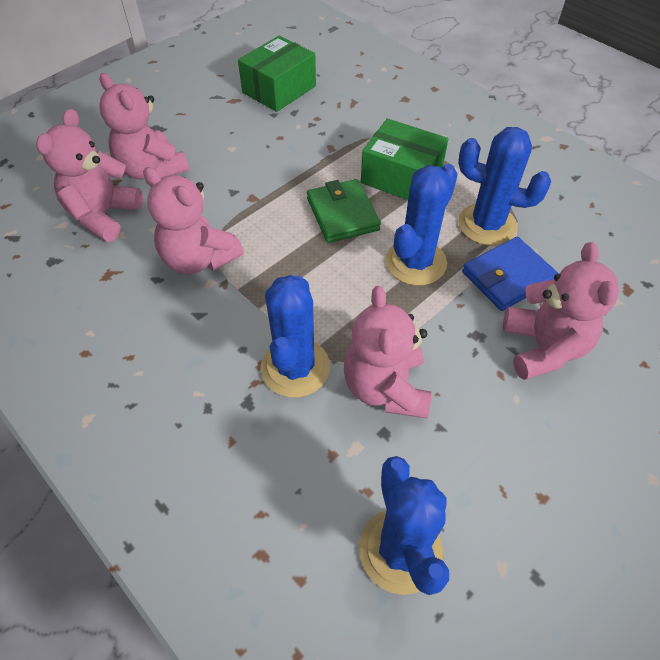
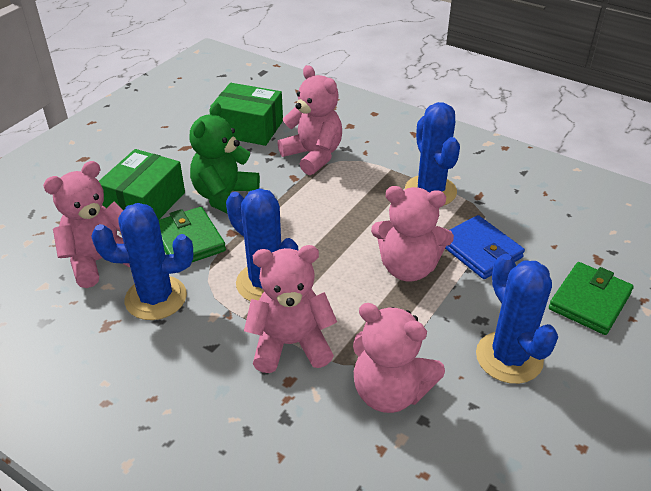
green teddy bear: 0 -> 1
green wallet: 1 -> 2

